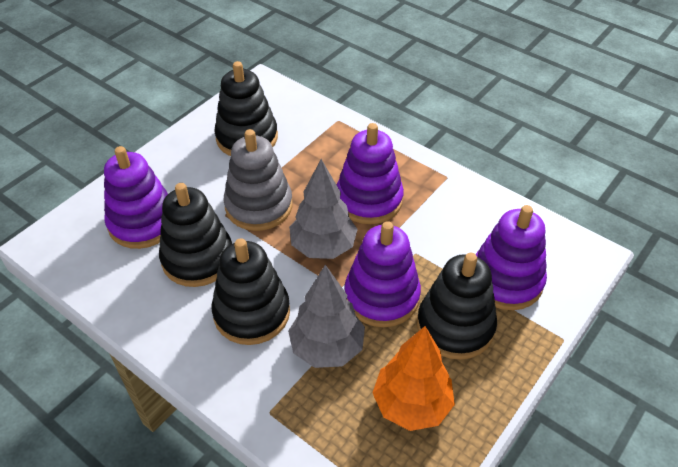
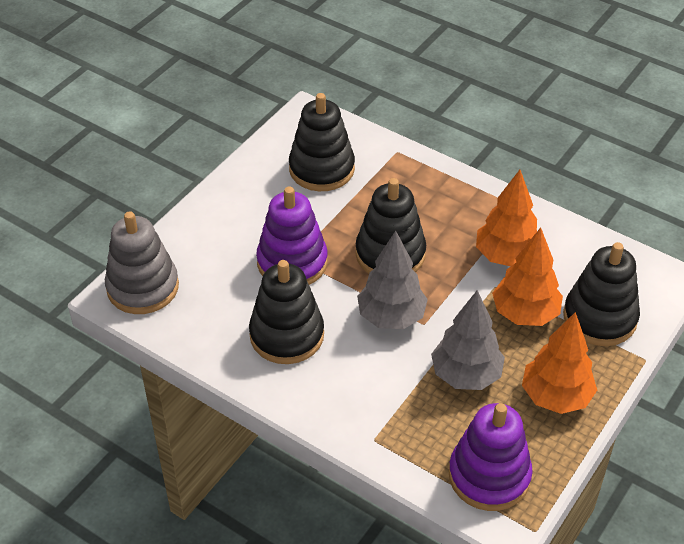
orange tree: 1 -> 3
purple stacking toy: 4 -> 2

